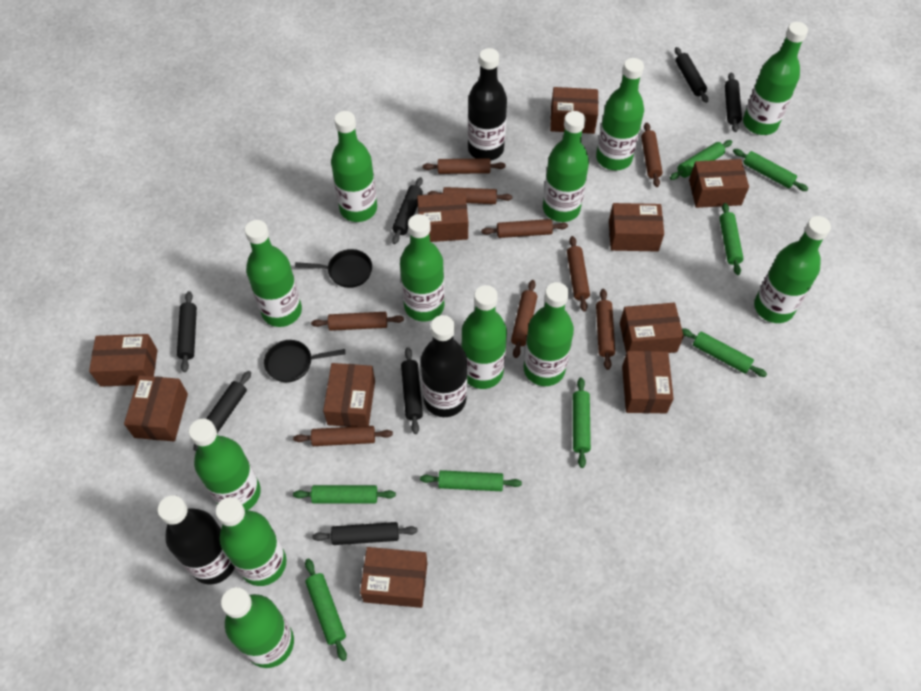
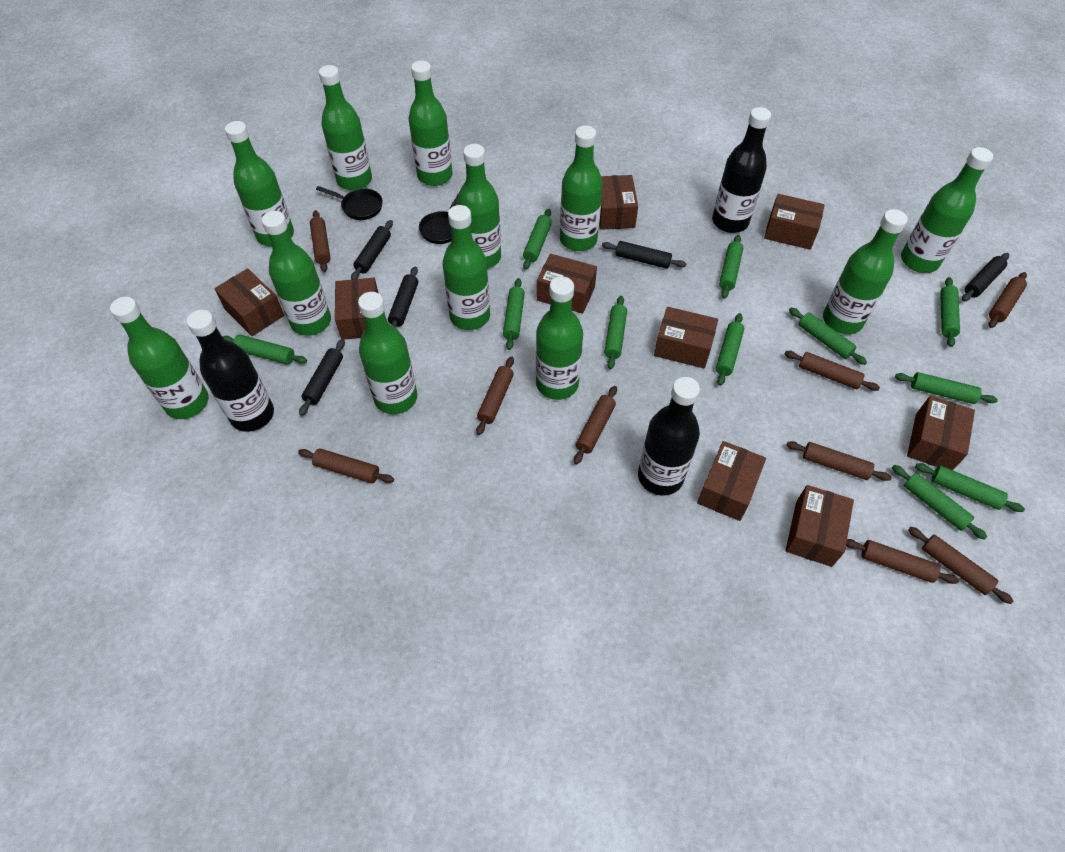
black rolling pin: 7 -> 5
brown box: 10 -> 9
green rolling pin: 8 -> 11

